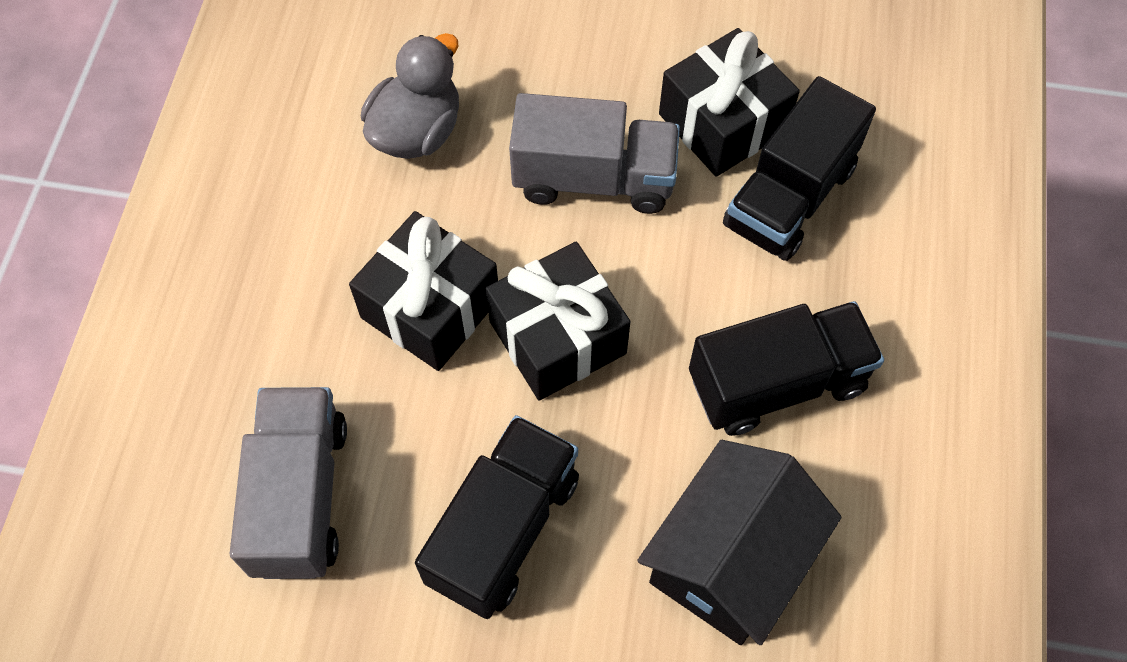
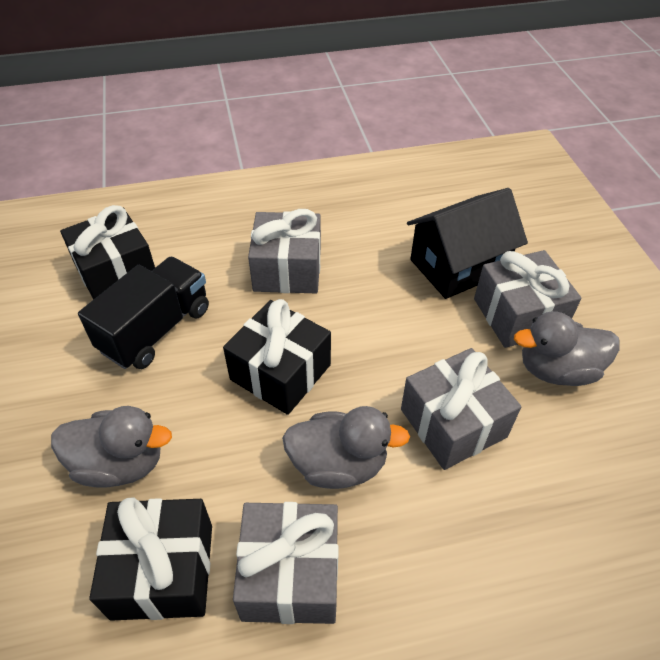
black truck: 3 -> 1
grey duck: 1 -> 3
grey gift: 0 -> 4
grey truck: 2 -> 0

